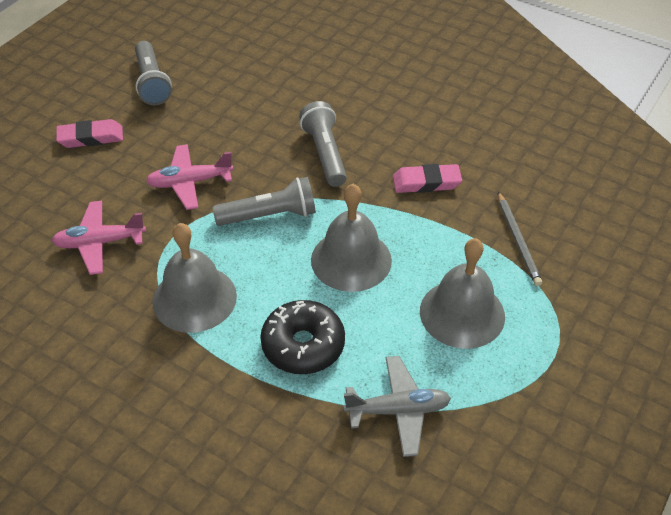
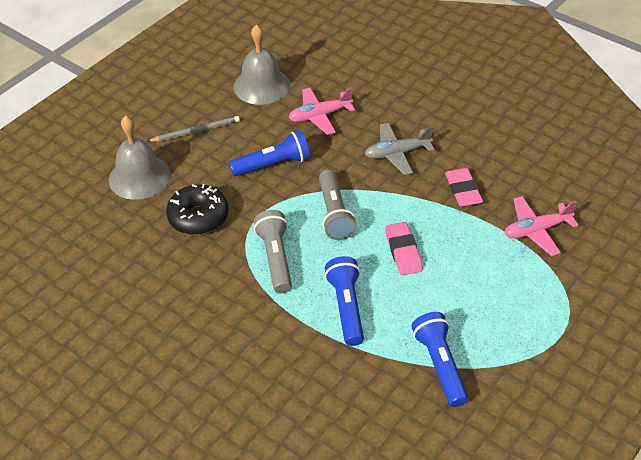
blue flashlight: 0 -> 3
grey bell: 3 -> 2
grey flashlight: 3 -> 2

